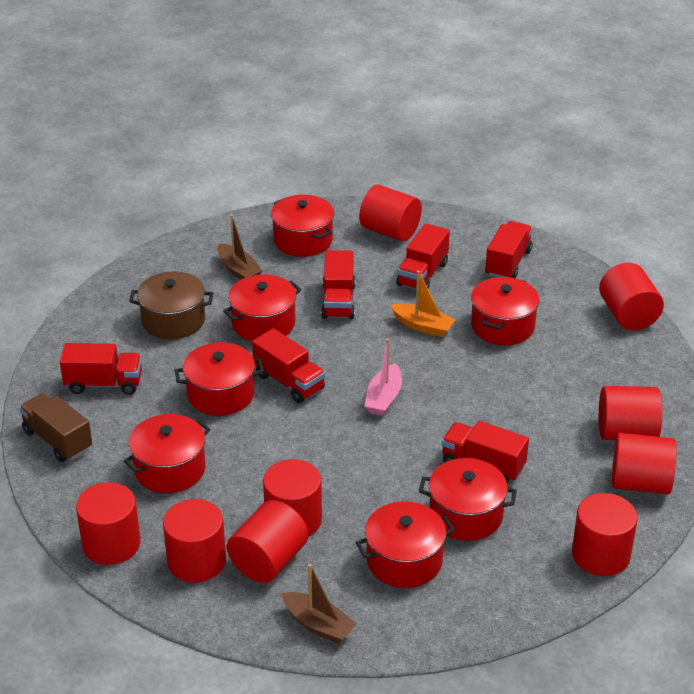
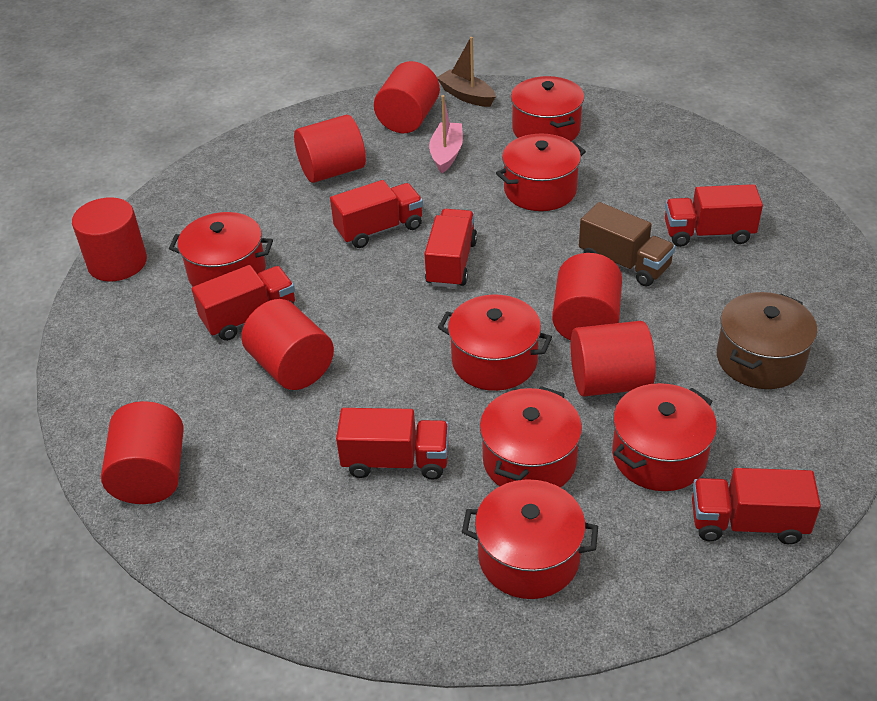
brown boat: 2 -> 1
orange boat: 1 -> 0
red cylinder: 9 -> 7

